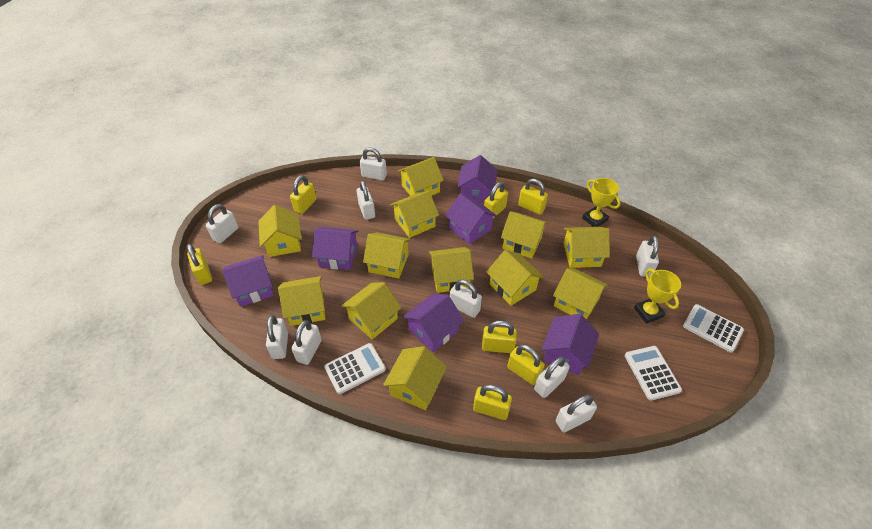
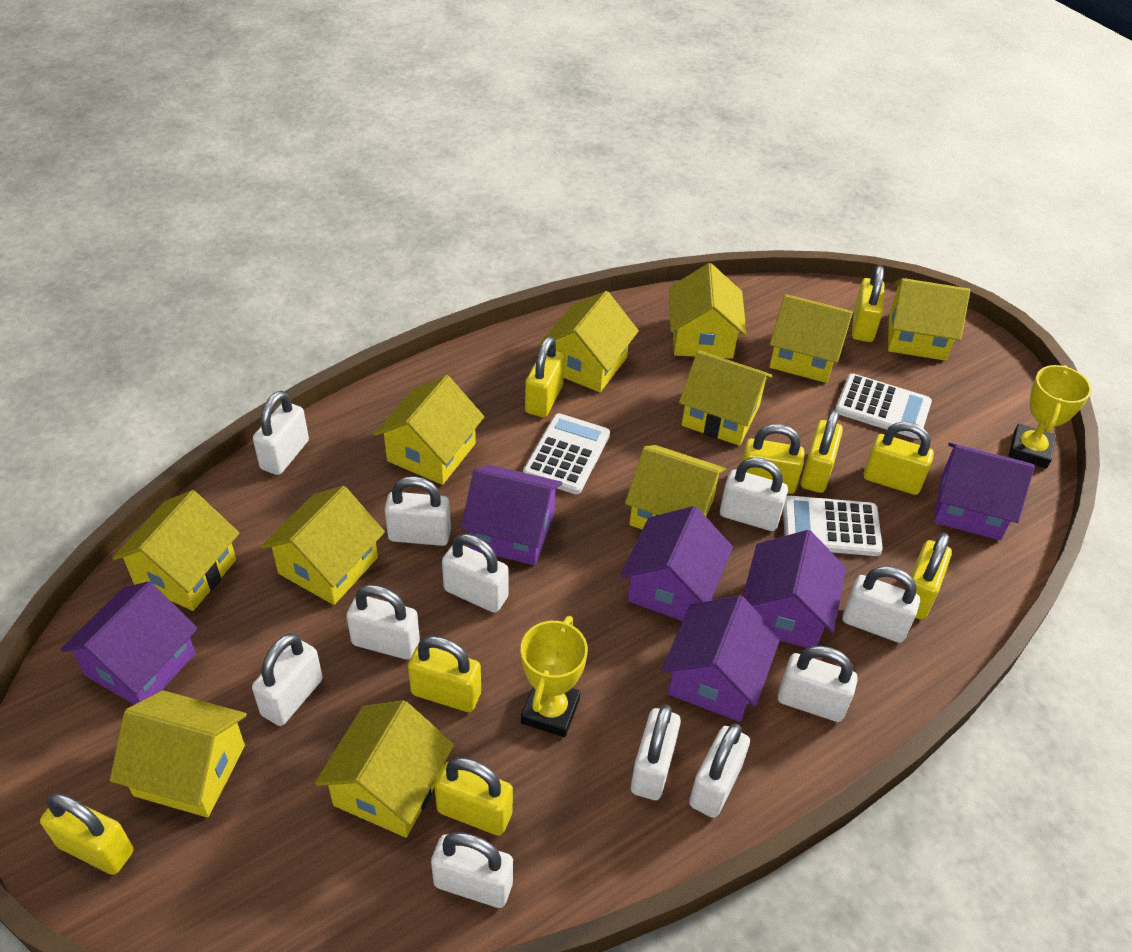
white padlock: 9 -> 11
yellow house: 12 -> 11
yellow padlock: 7 -> 9

